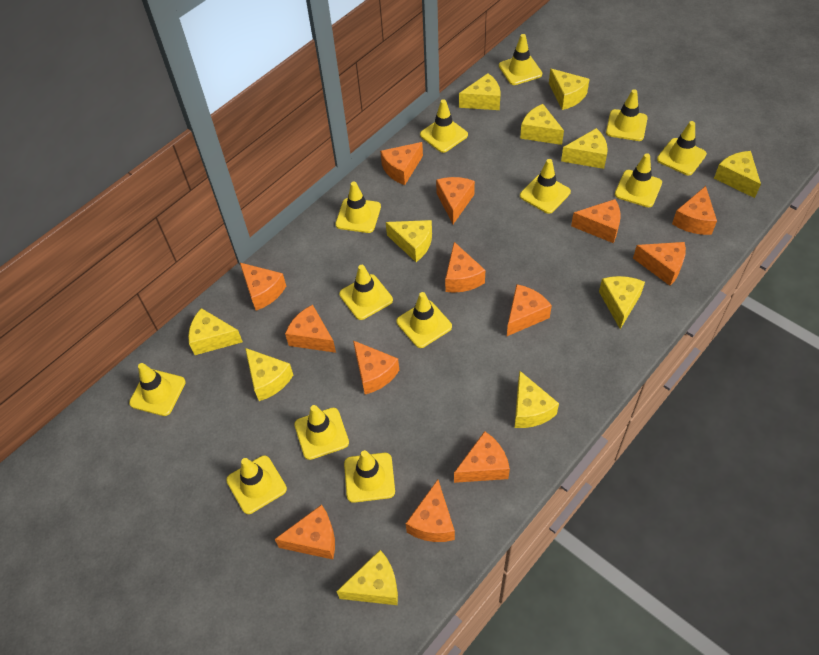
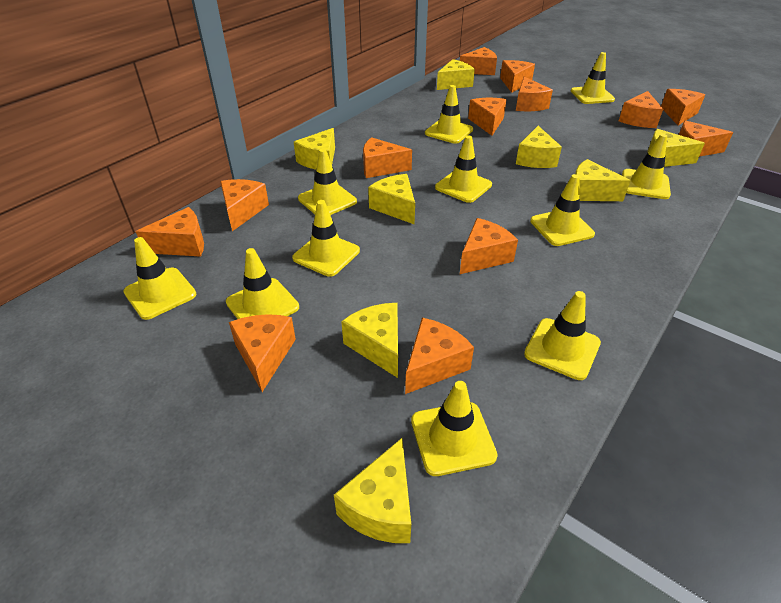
yellow cheese: 11 -> 8
yellow traffic cone: 13 -> 11

